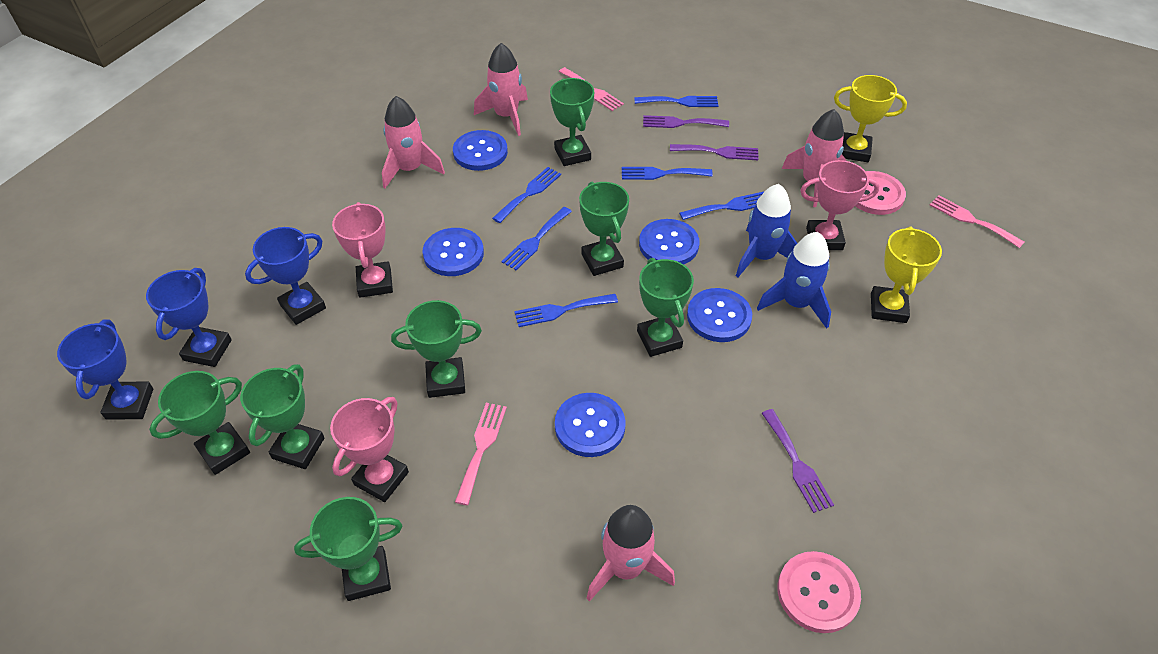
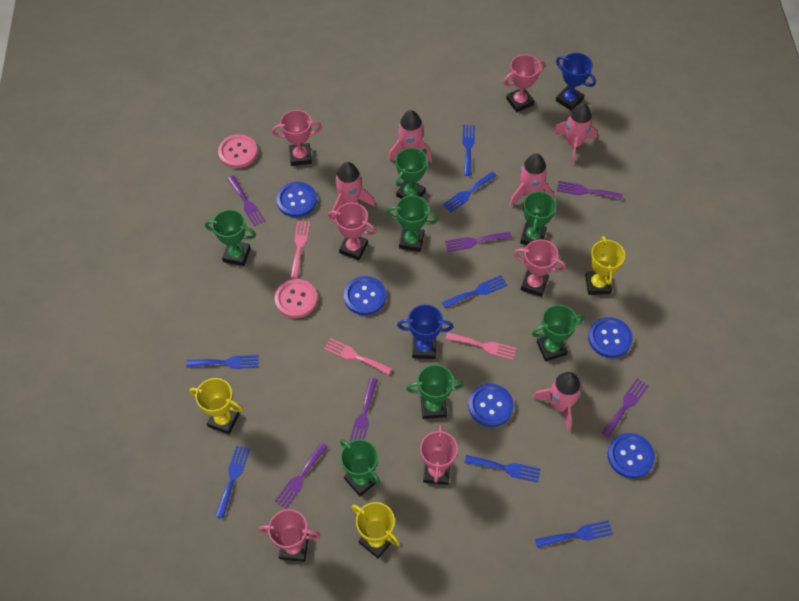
blue fork: 6 -> 7
blue rocket: 2 -> 0
blue trophy: 3 -> 2
pink rocket: 4 -> 5
pink trophy: 3 -> 6
purple fork: 3 -> 6
yellow trophy: 2 -> 3

